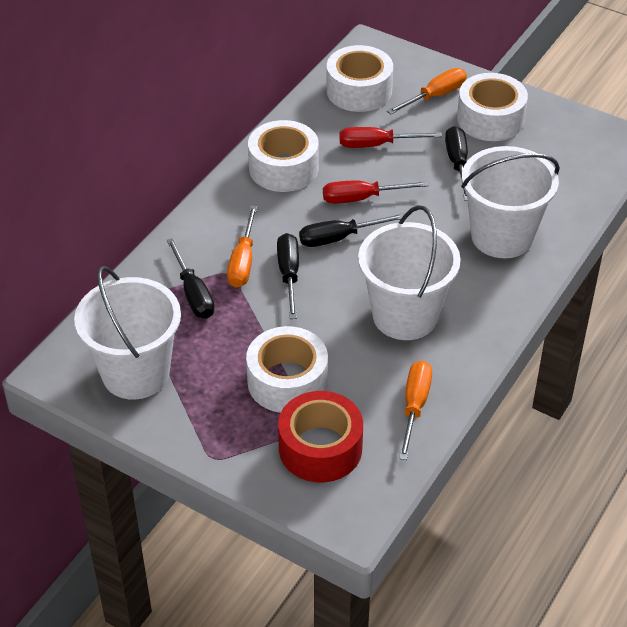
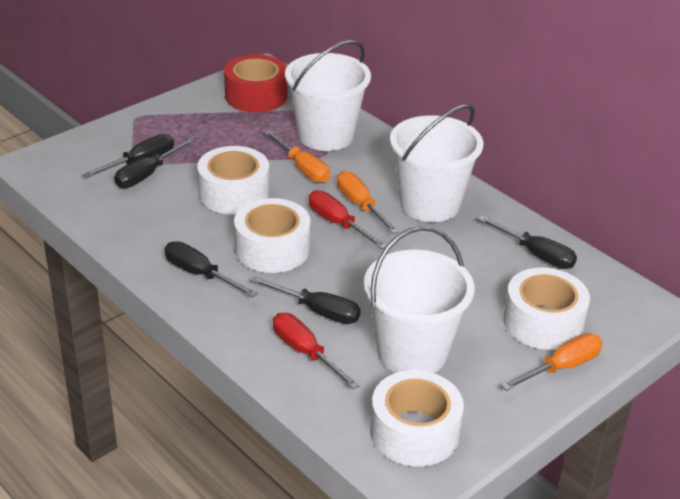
black screwdriver: 4 -> 5

